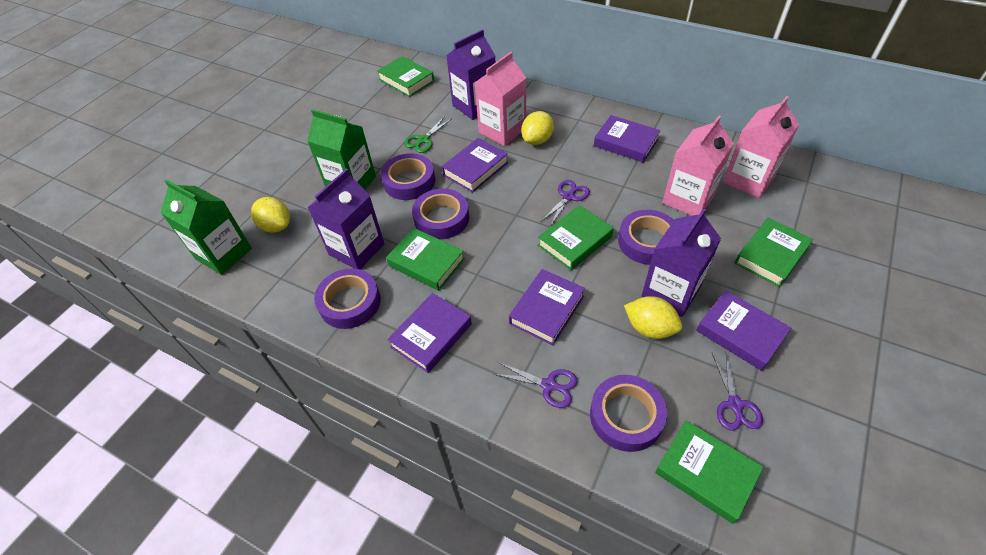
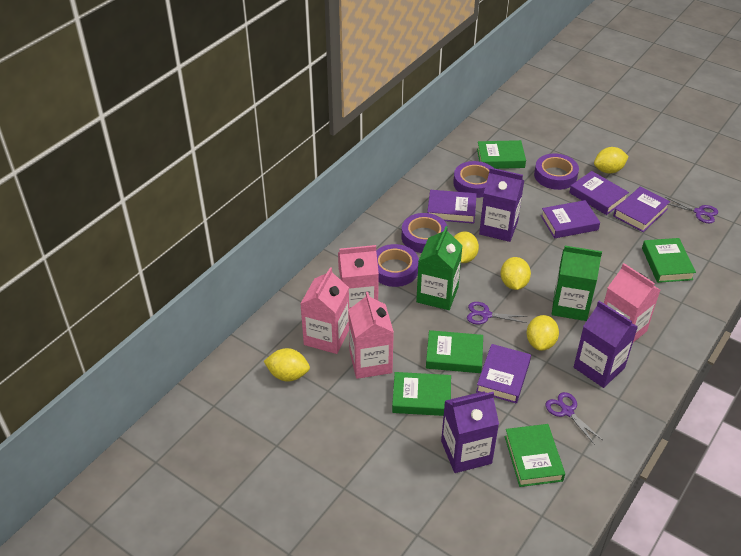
green scissors: 1 -> 0
pink carton: 3 -> 4
purple tape: 5 -> 4
yellow lemon: 3 -> 5

